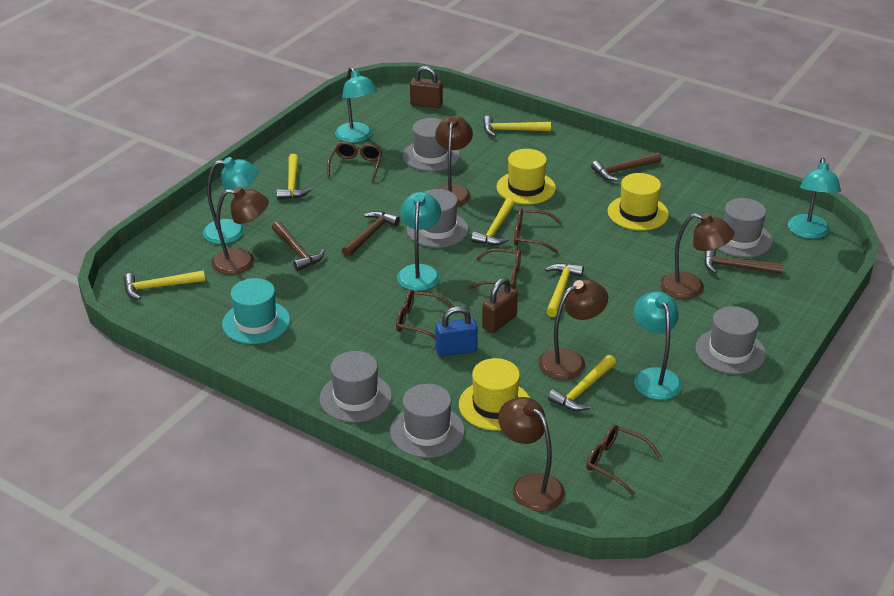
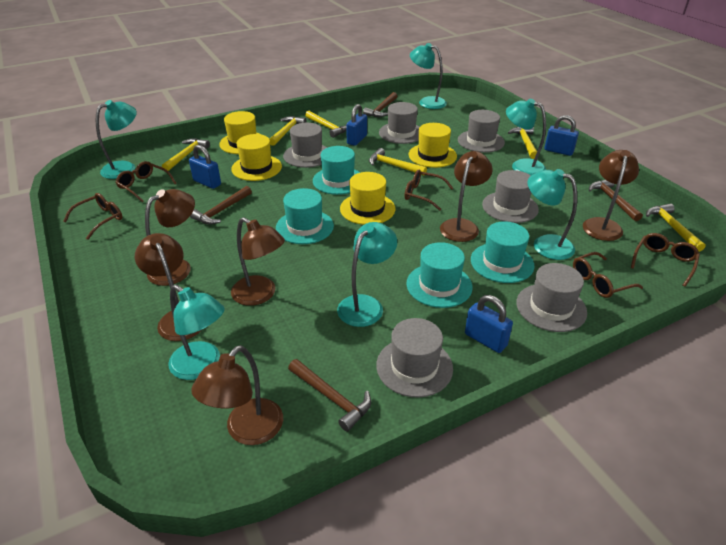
blue padlock: 1 -> 4
brown lamp: 5 -> 6
brown padlock: 2 -> 0
turquoise hat: 1 -> 4
turquoise lamp: 5 -> 6
yellow hat: 3 -> 4

